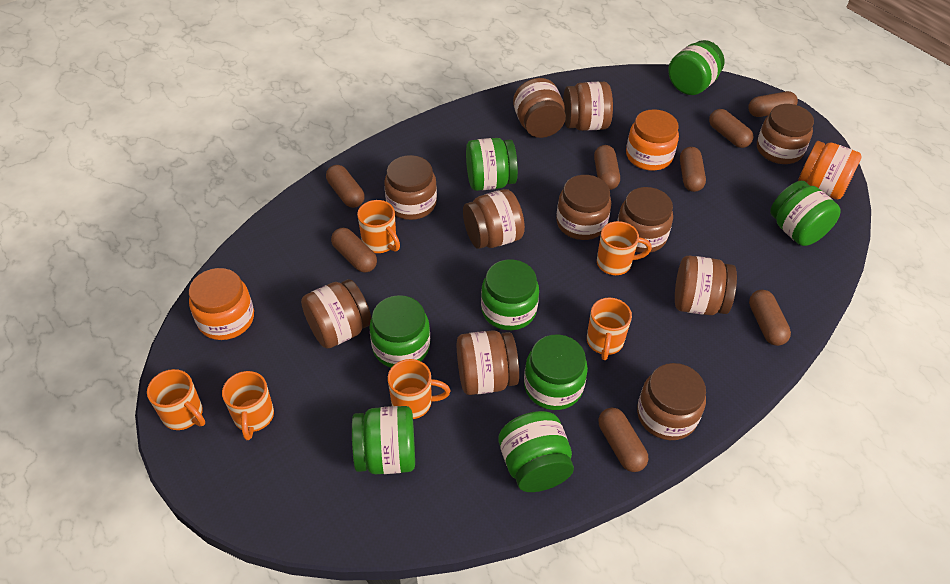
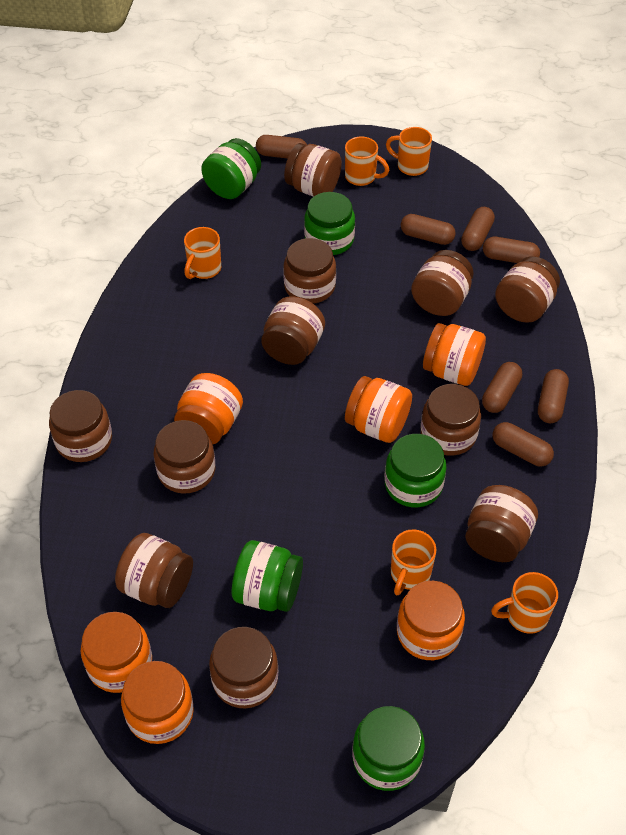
brown capsule: 8 -> 7
green jar: 8 -> 5
orange jar: 3 -> 6
orange mug: 6 -> 5

